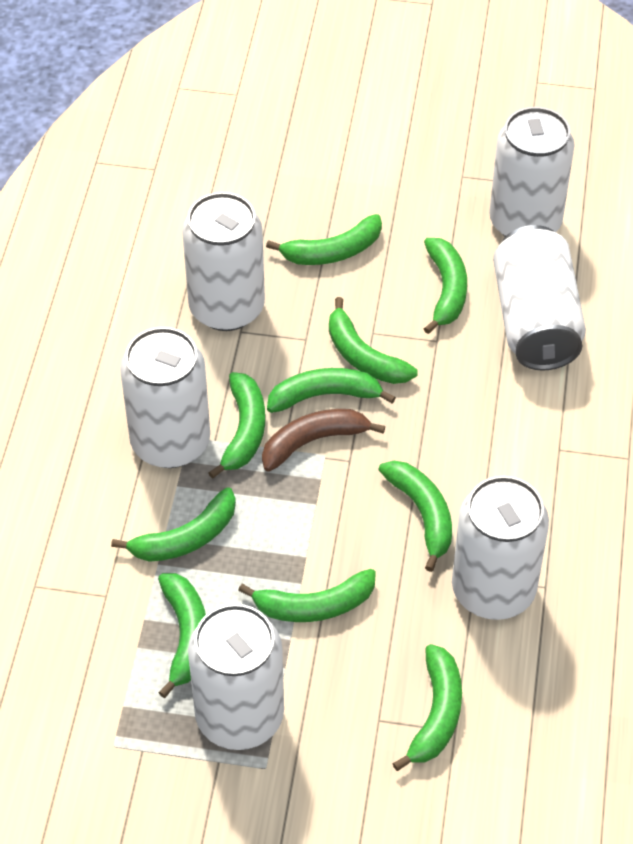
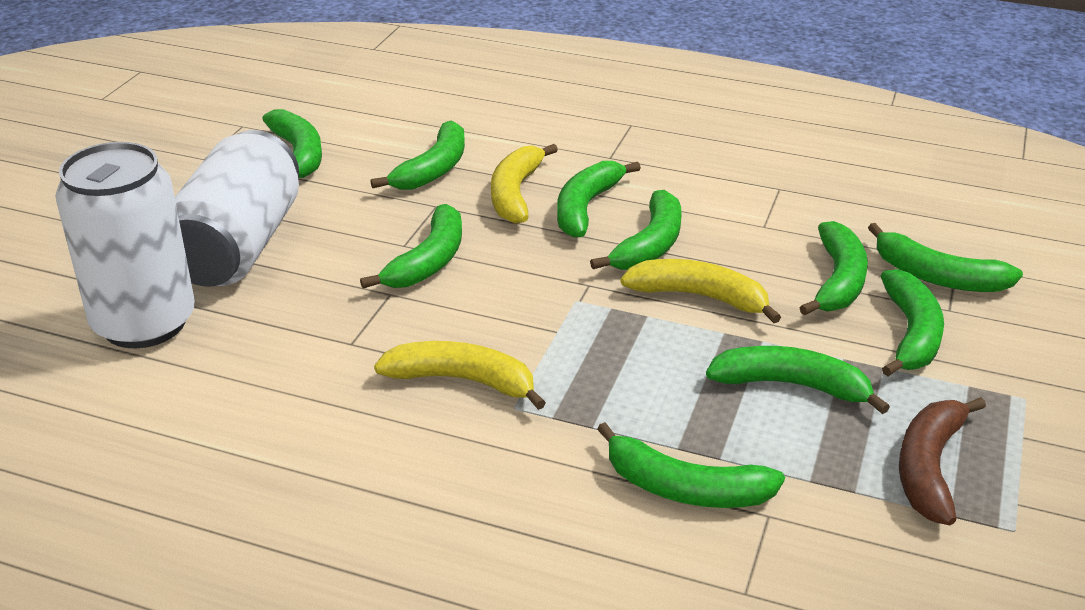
white can: 6 -> 2
yellow banana: 0 -> 3

